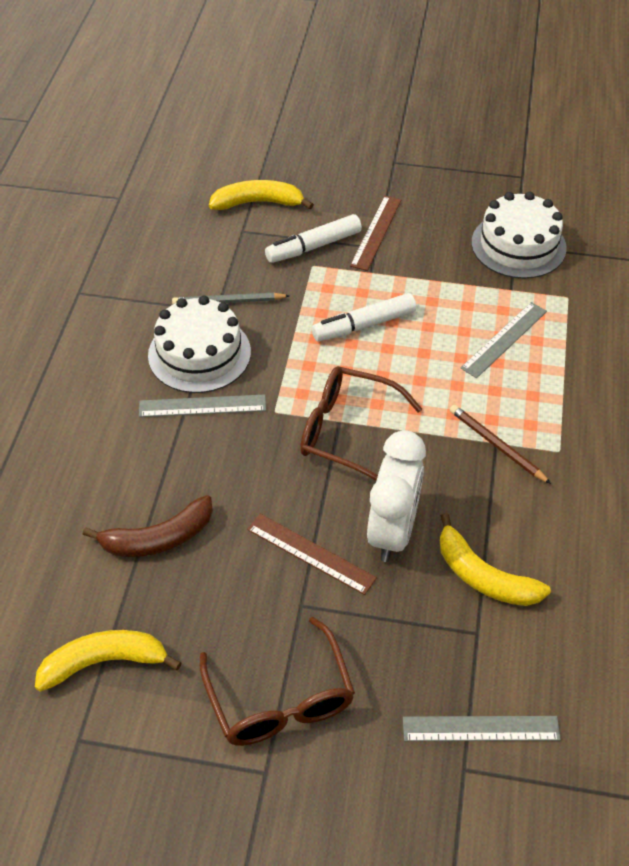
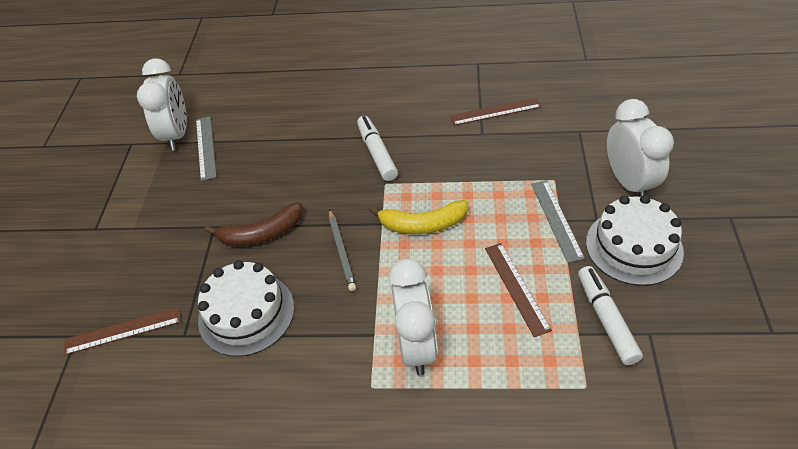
brown glasses: 2 -> 0
brown pencil: 1 -> 0
brown ruler: 2 -> 3
grey ruler: 3 -> 2
white clock: 1 -> 3
yellow banana: 3 -> 1

